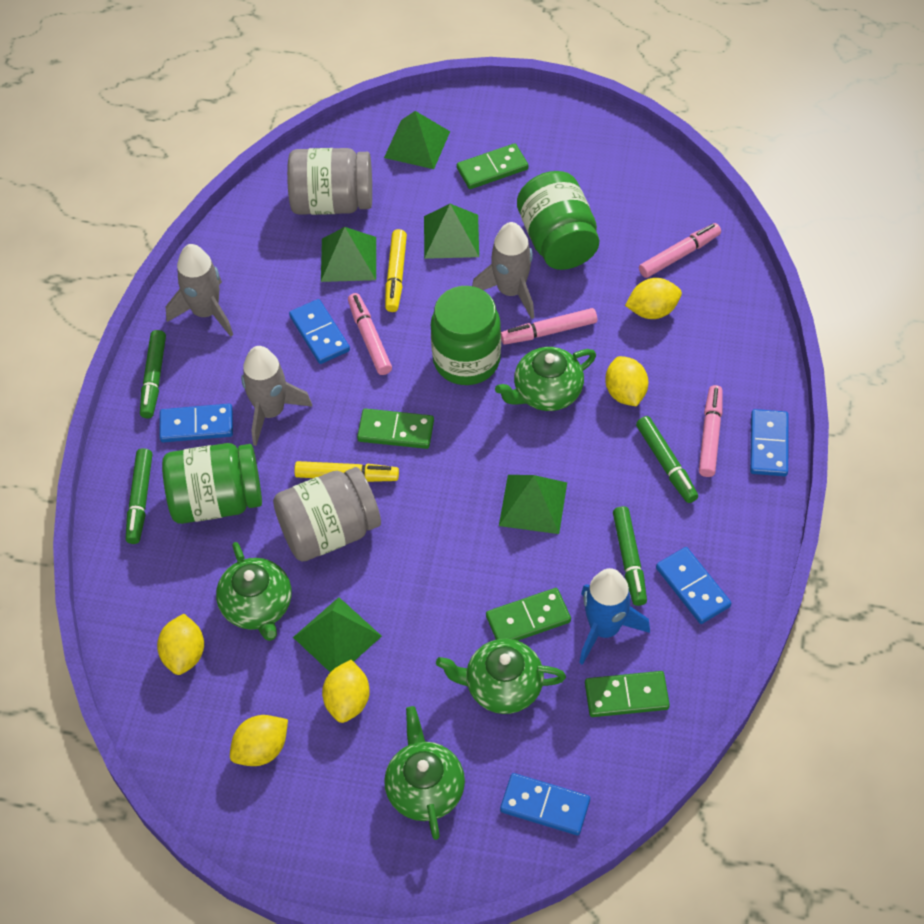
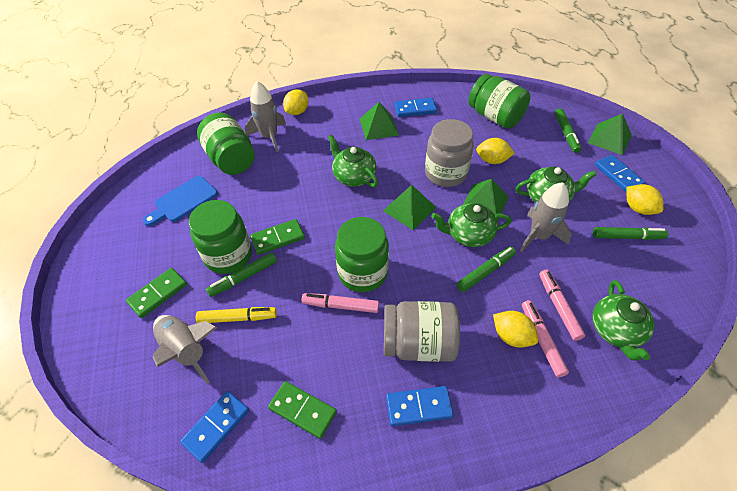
blue cutting board: 0 -> 1
blue domino: 5 -> 4
blue rocket: 1 -> 0
green domino: 4 -> 3
green jar: 3 -> 4
green pyramid: 5 -> 4
pink marker: 4 -> 3
yellow lemon: 5 -> 4
yellow marker: 2 -> 1

